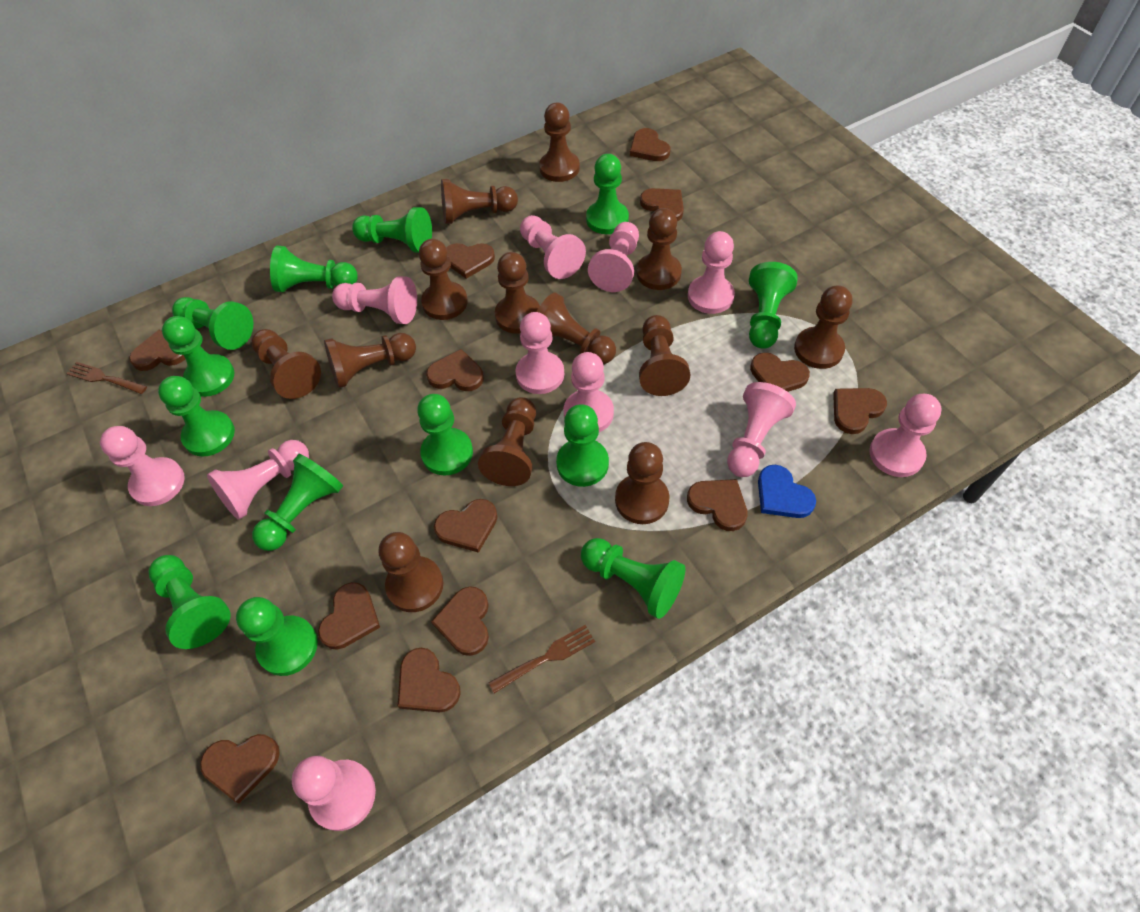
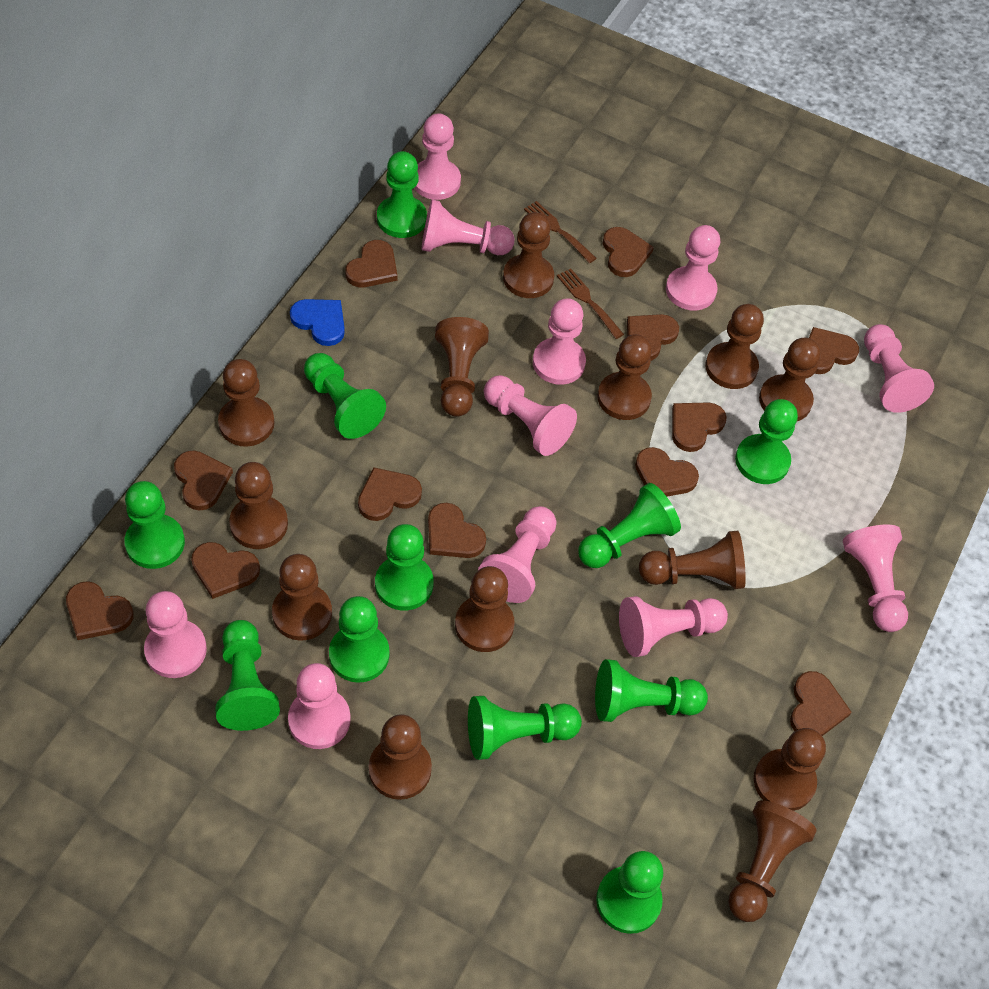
brown heart: 13 -> 12
green pawn: 13 -> 11

